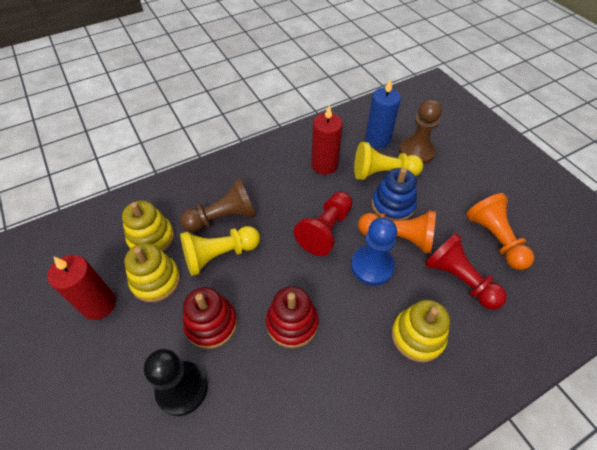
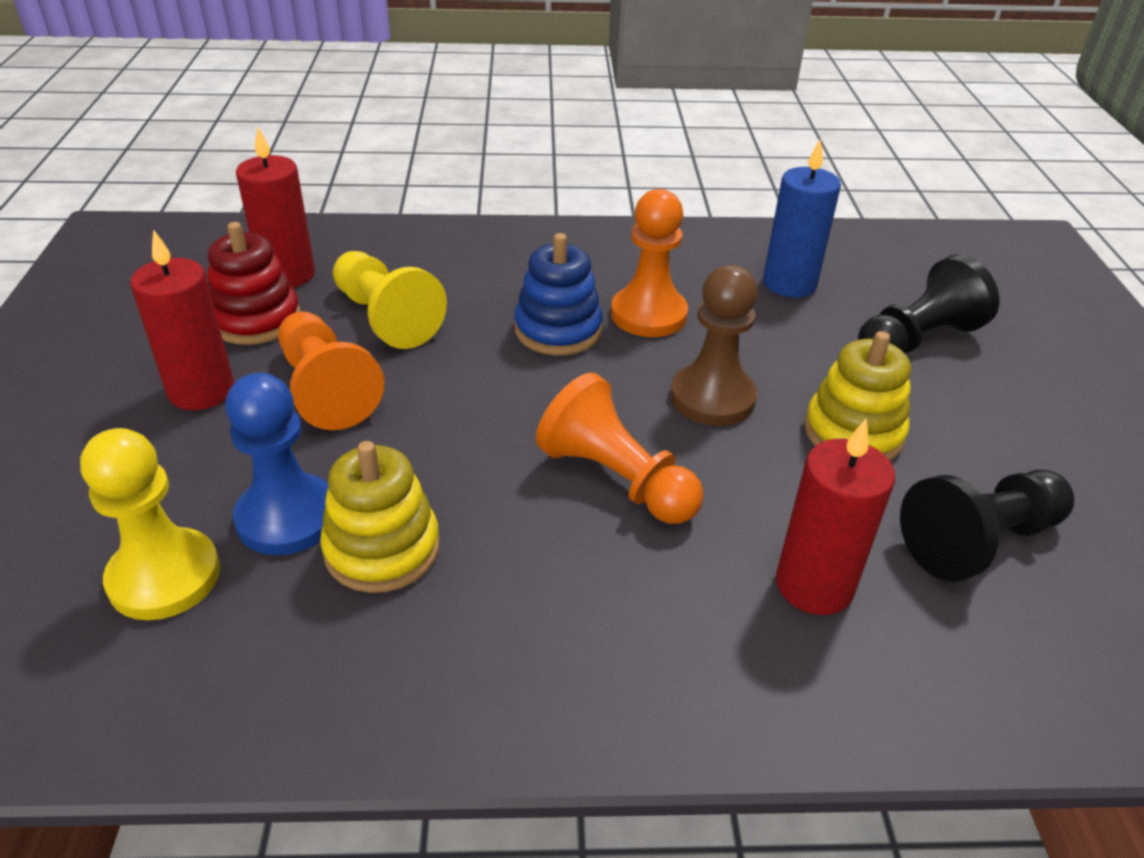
black pawn: 1 -> 2
brown pawn: 2 -> 1
orange pawn: 2 -> 3
red candle: 2 -> 3
red pawn: 2 -> 0
red stacking toy: 2 -> 1
yellow stacking toy: 3 -> 2

